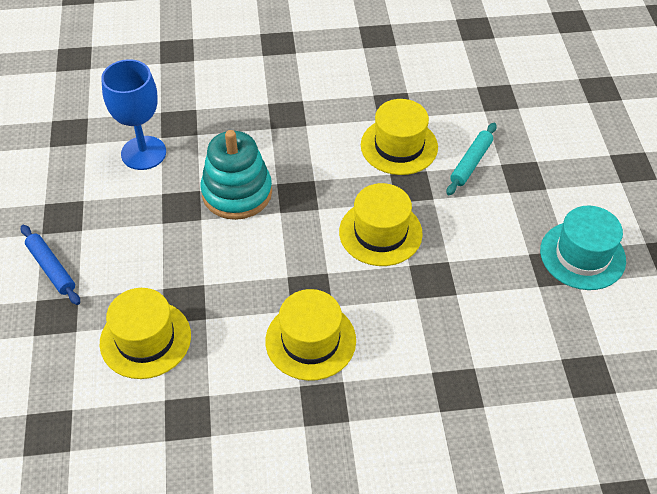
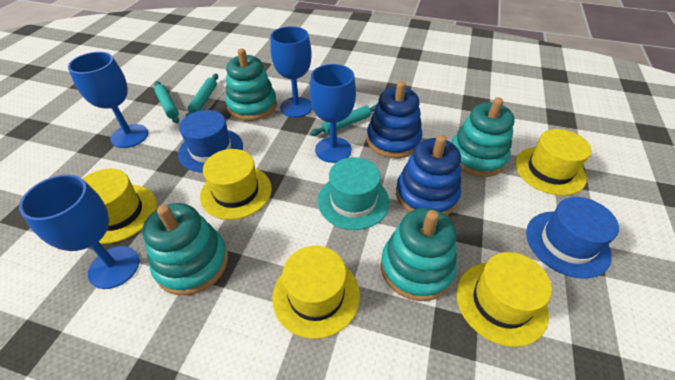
blue goblet: 1 -> 4
blue hat: 0 -> 2
blue rolling pin: 1 -> 0
blue stacking toy: 0 -> 2
turquoise rolling pin: 1 -> 3
turquoise stacking toy: 1 -> 4
yellow hat: 4 -> 5

